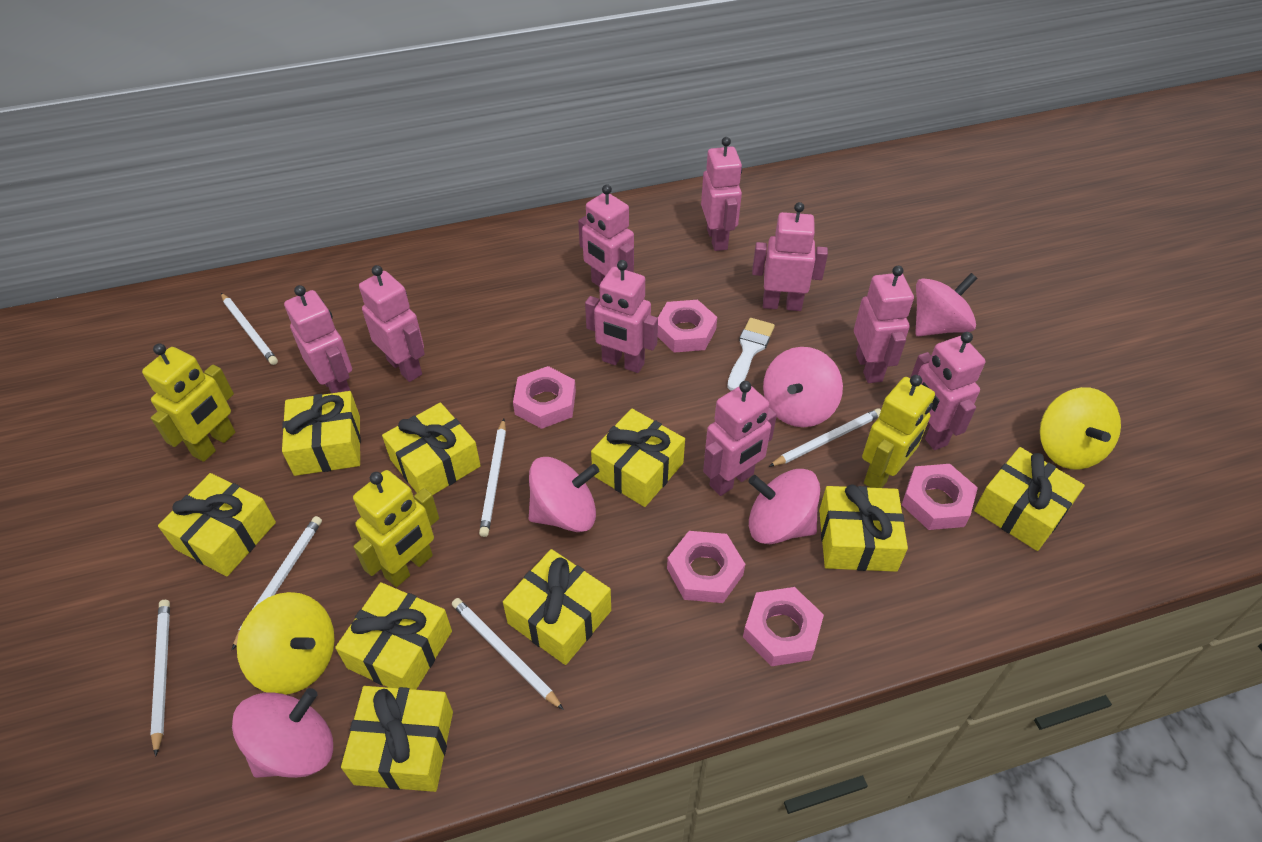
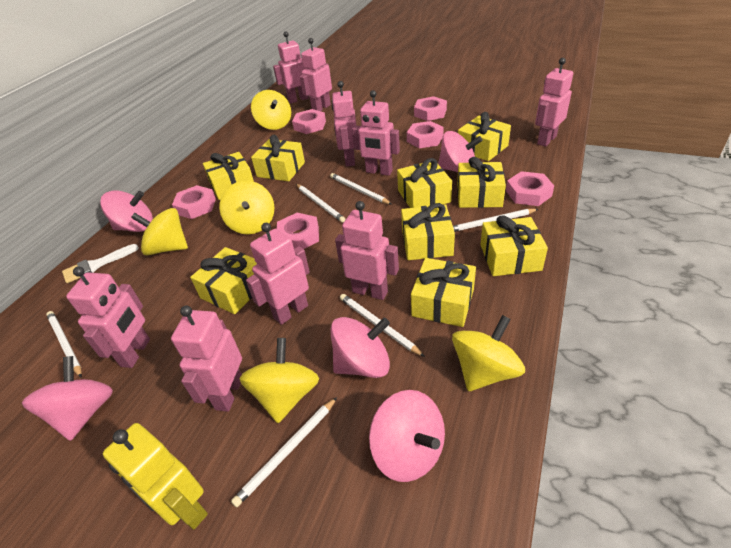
pink nut: 5 -> 6
yellow robot: 3 -> 1
yellow spinning top: 2 -> 5

